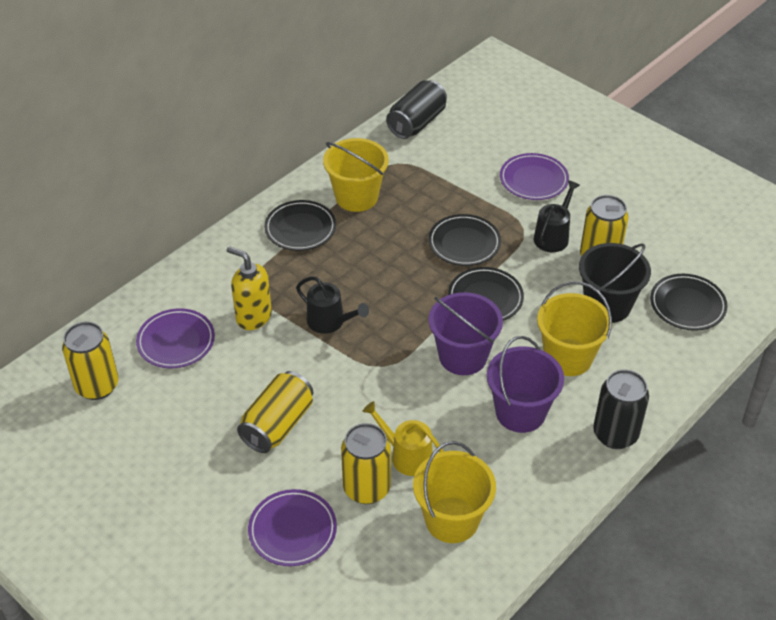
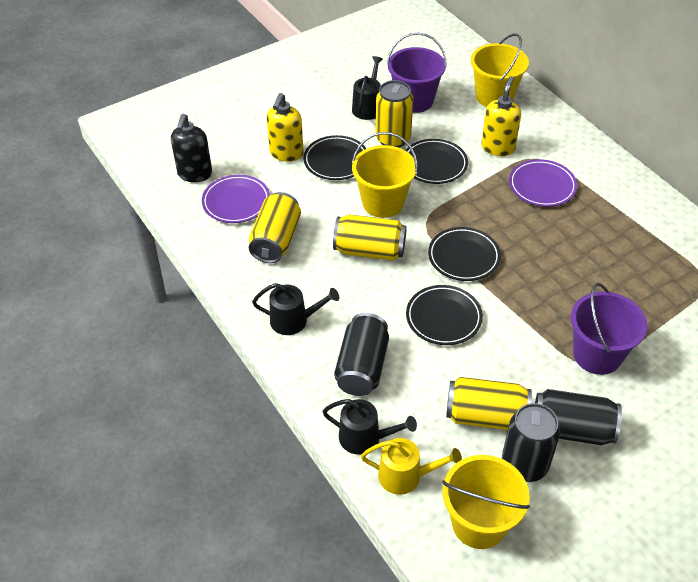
black bucket: 1 -> 0
black can: 2 -> 3
black soap dispenser: 0 -> 1
black watering can: 2 -> 3
purple plate: 3 -> 2
yellow soap dispenser: 1 -> 2

